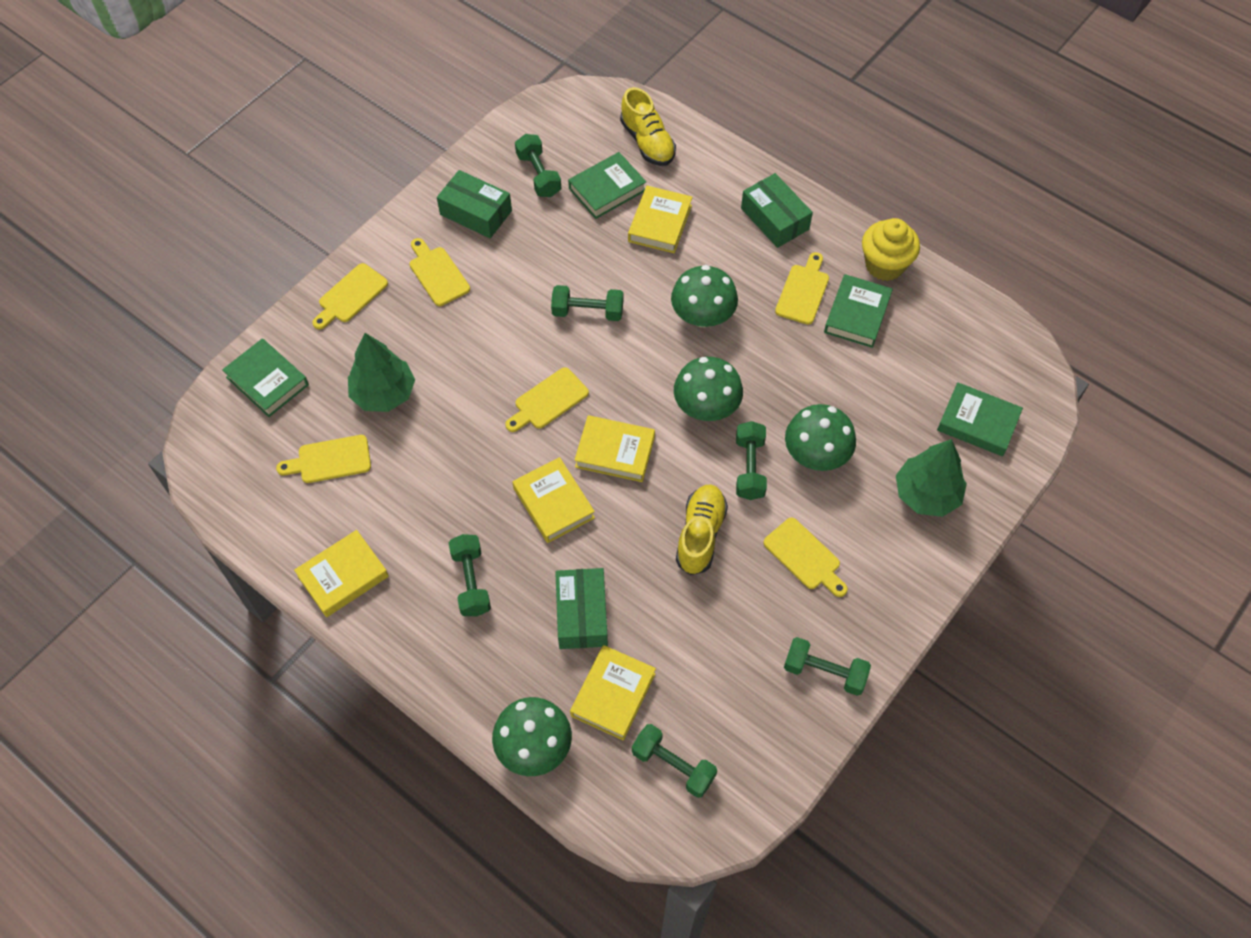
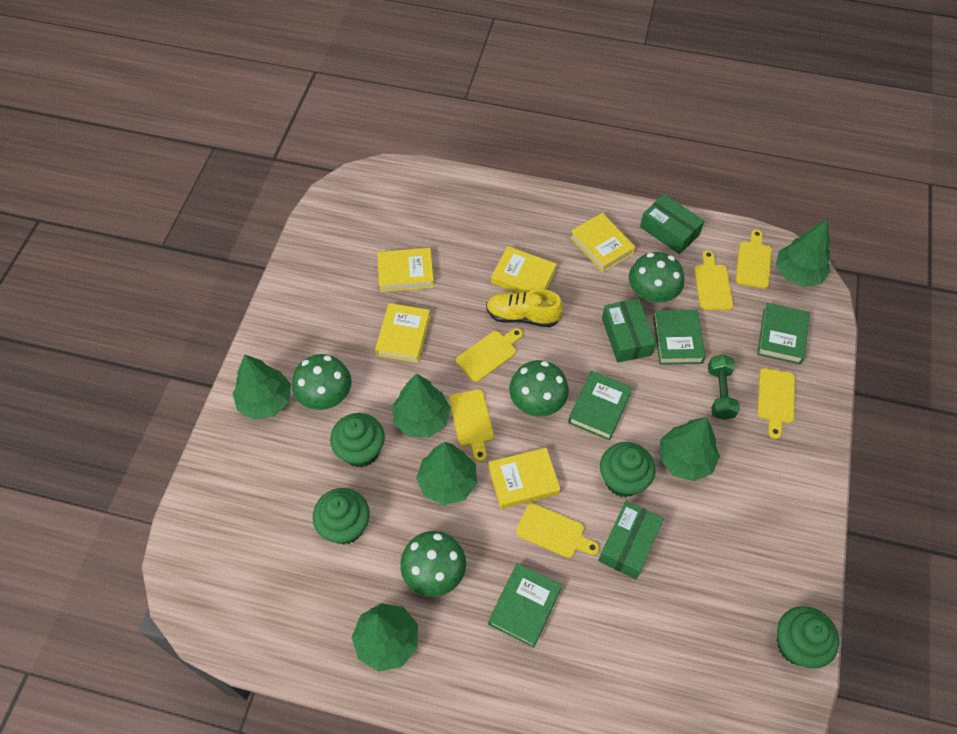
green cupcake: 0 -> 4
green dumbbell: 6 -> 1
green tree: 2 -> 6
yellow cupcake: 1 -> 0
yellow shoe: 2 -> 1

